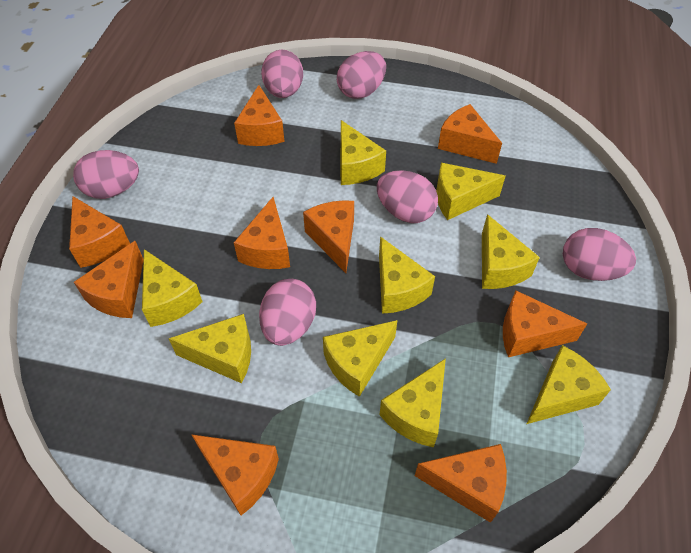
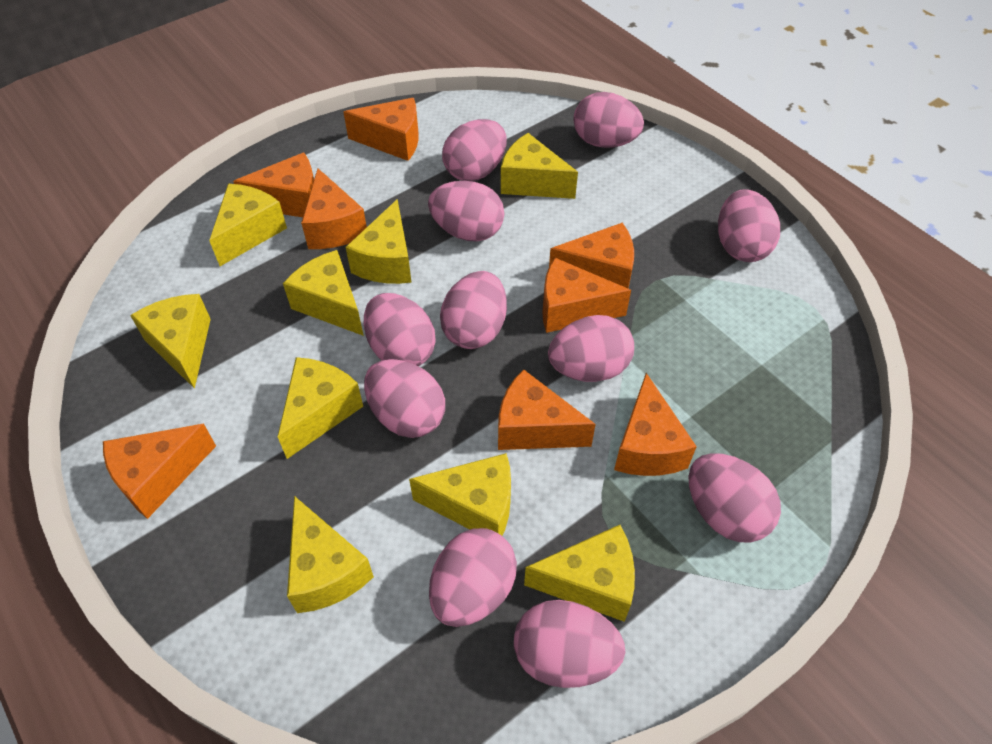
orange cheese: 9 -> 8
pink egg: 6 -> 11

